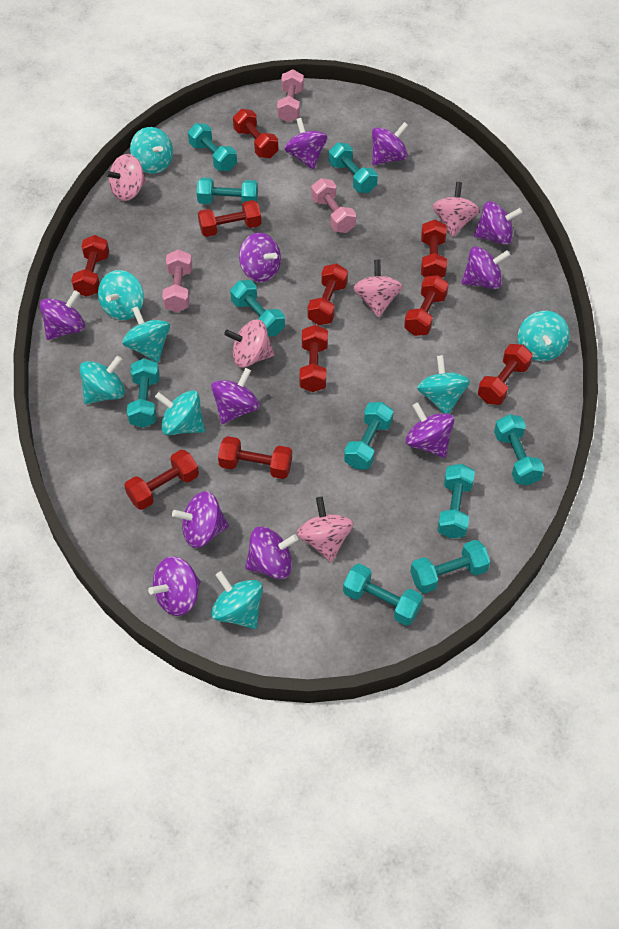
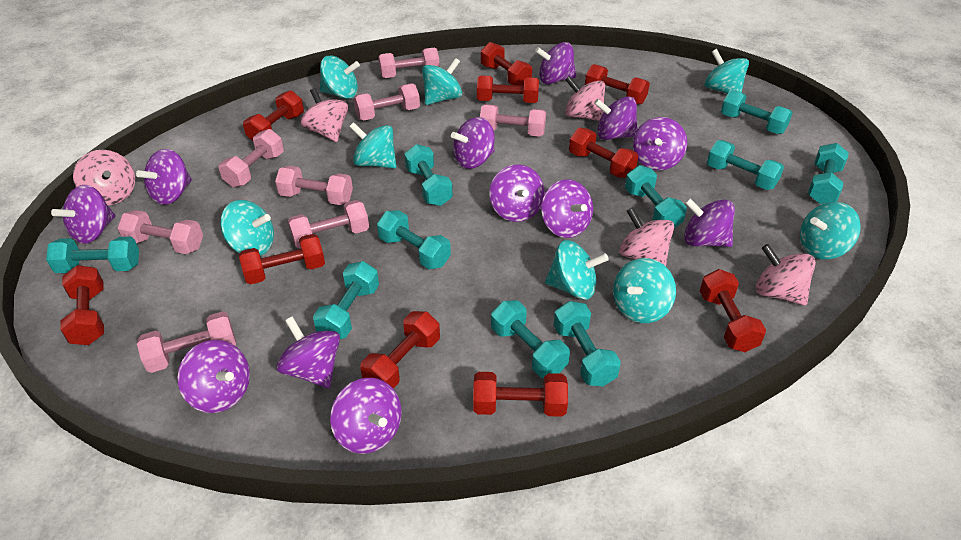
pink dumbbell: 3 -> 8
purple spinning top: 11 -> 12

